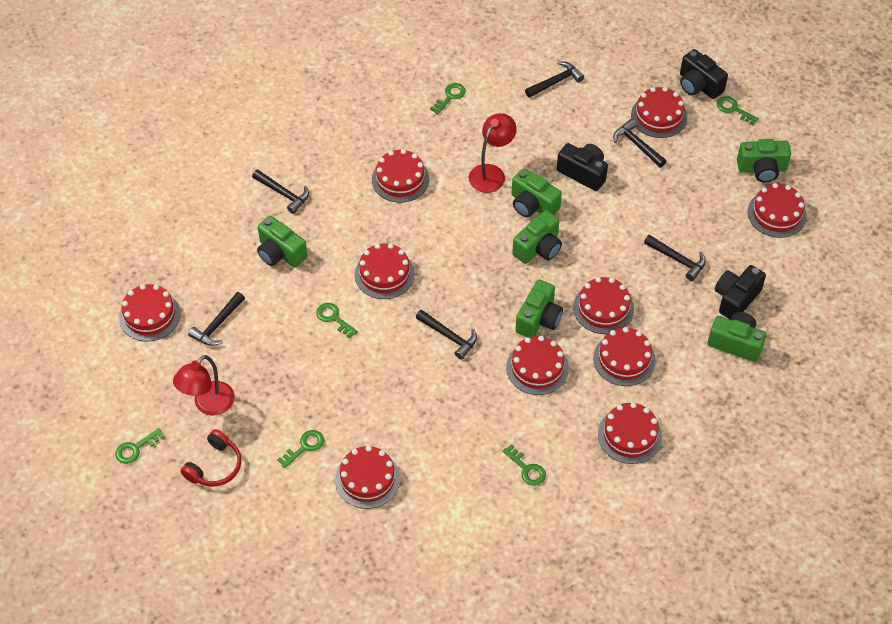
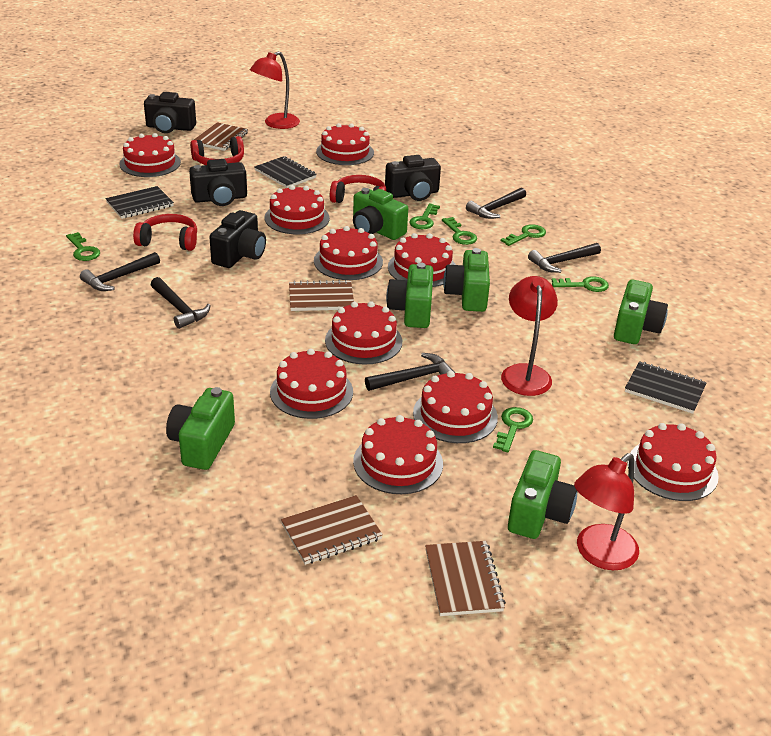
black camera: 3 -> 4
black hammer: 6 -> 5
black notebook: 0 -> 3
brown notebook: 0 -> 4
red headphones: 1 -> 3
red lamp: 2 -> 3

